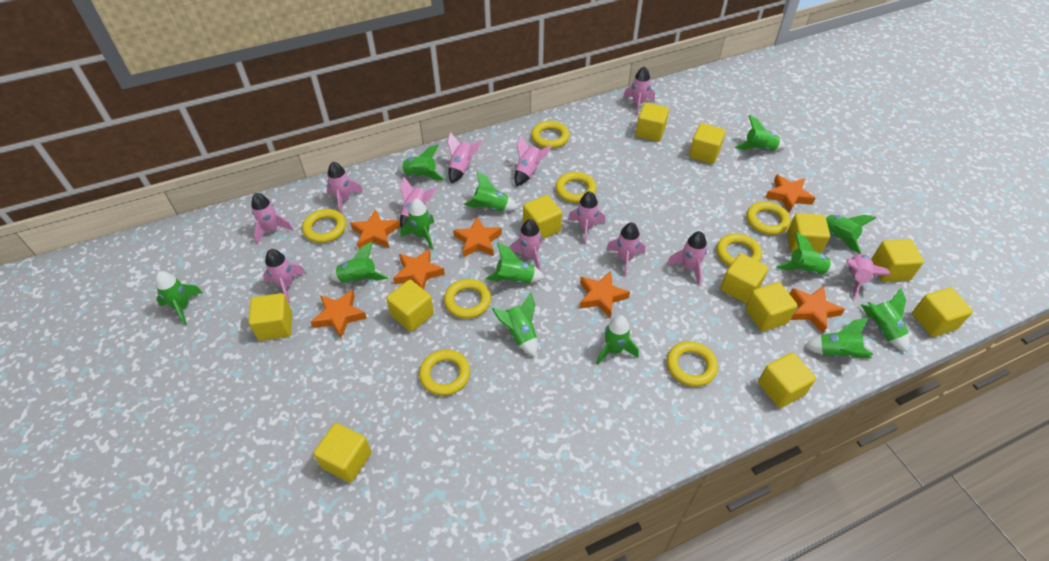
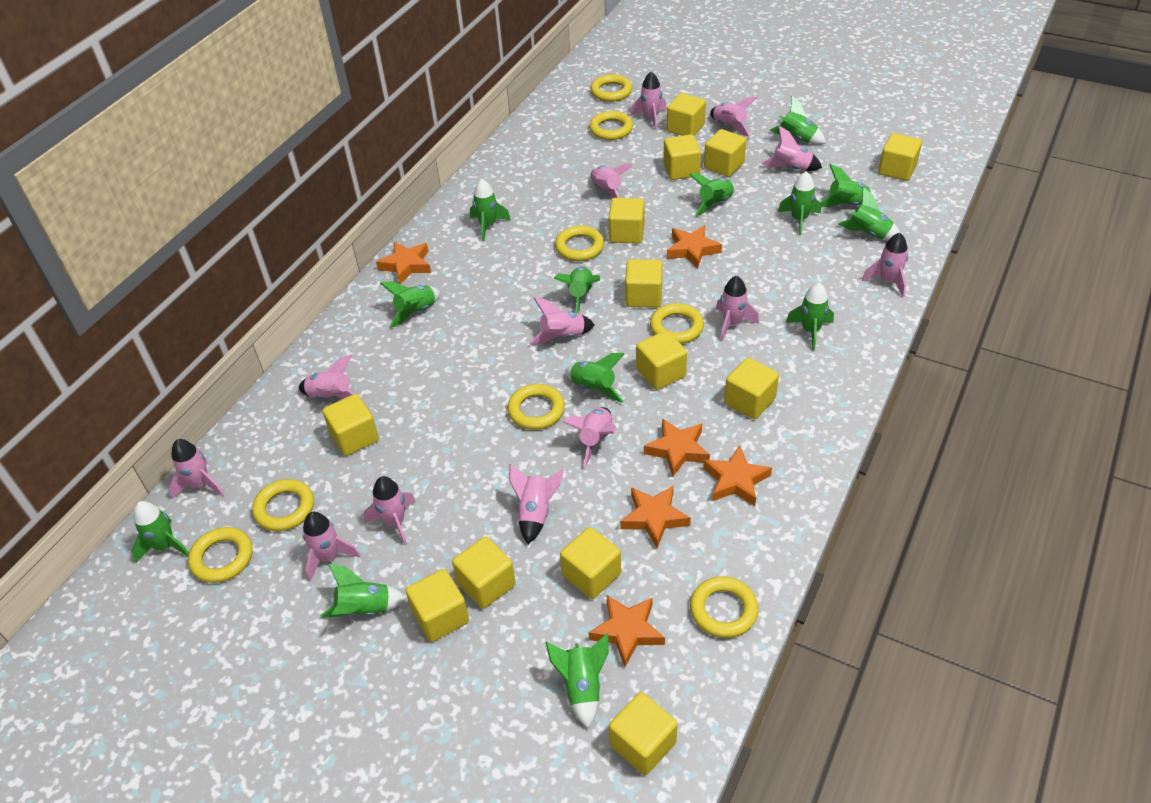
orange star: 7 -> 6
pink rocket: 12 -> 13
yellow cube: 12 -> 13

